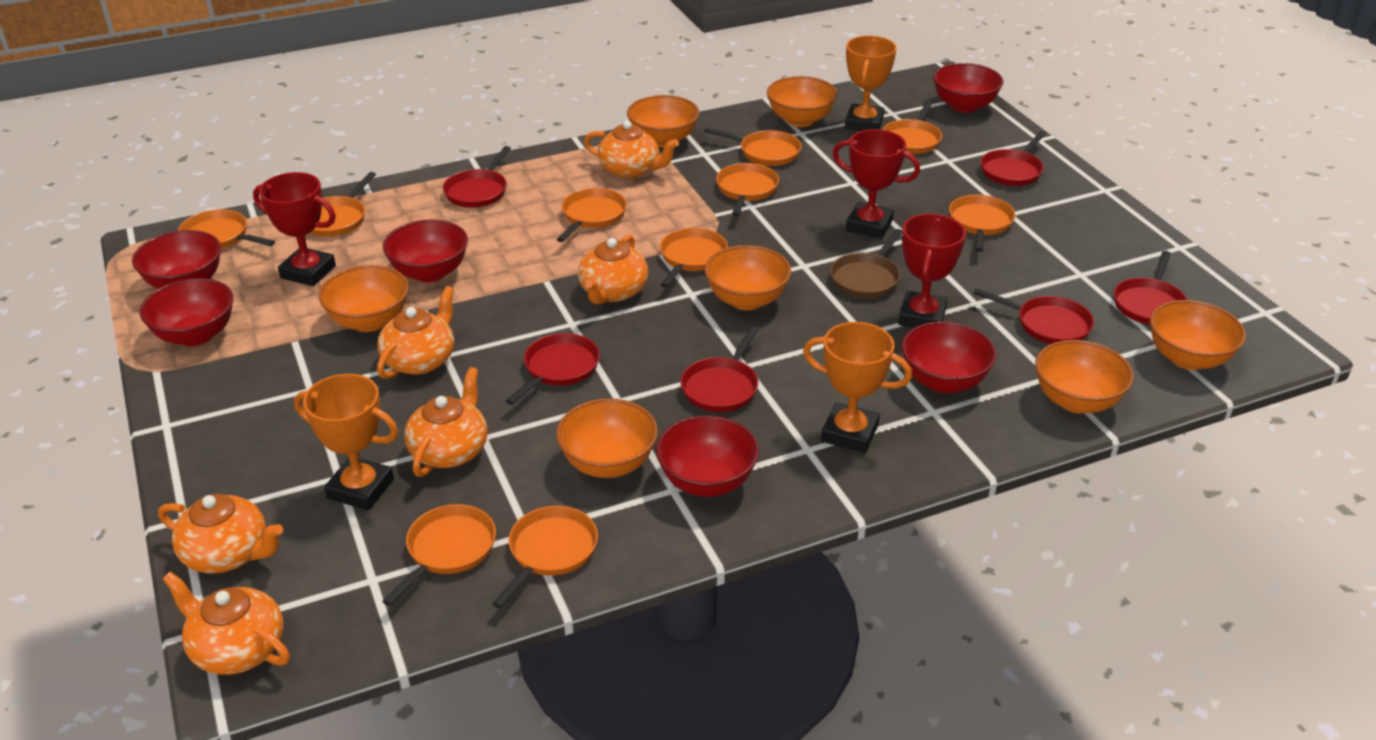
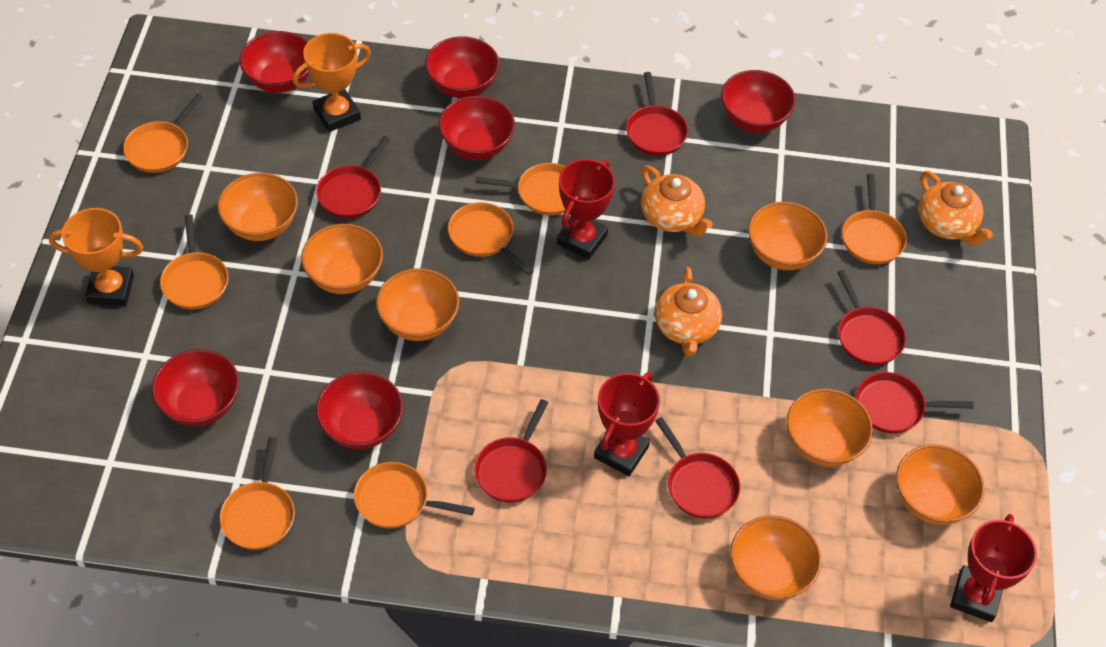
brown pan: 1 -> 0
orange pan: 10 -> 7
orange teapot: 6 -> 3
orange trophy: 3 -> 2

